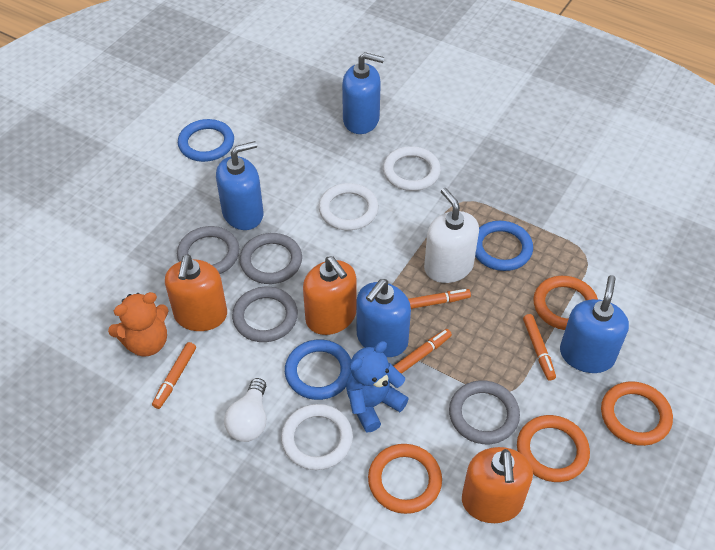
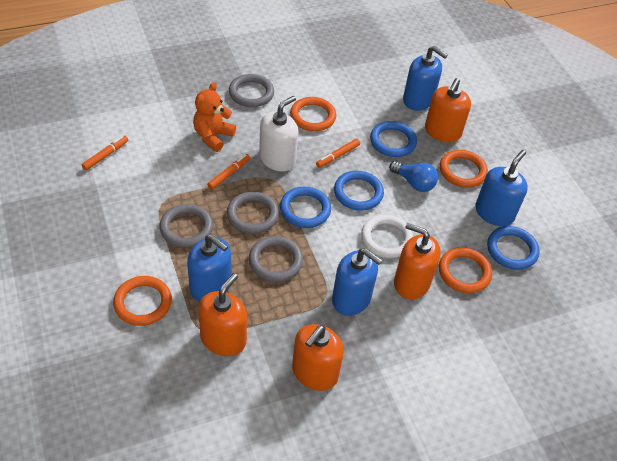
blue light bulb: 0 -> 1
blue ring: 3 -> 4
blue teddy bear: 1 -> 0
orange marker: 4 -> 3
orange soap dispenser: 3 -> 4
white light bulb: 1 -> 0
white ring: 3 -> 1

